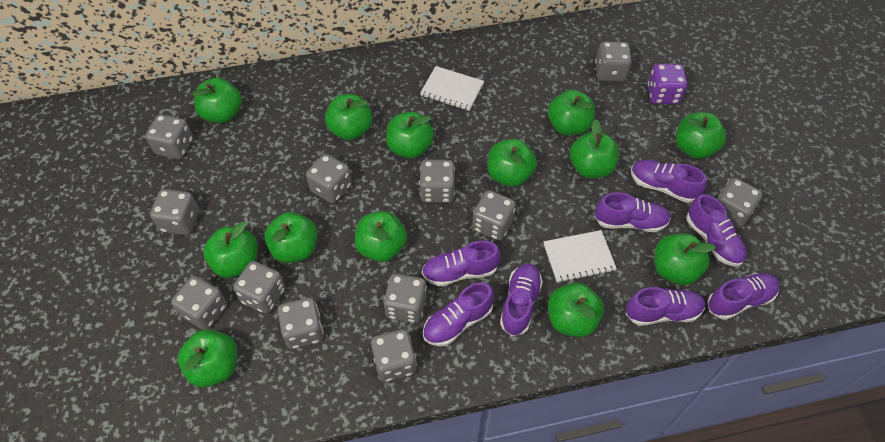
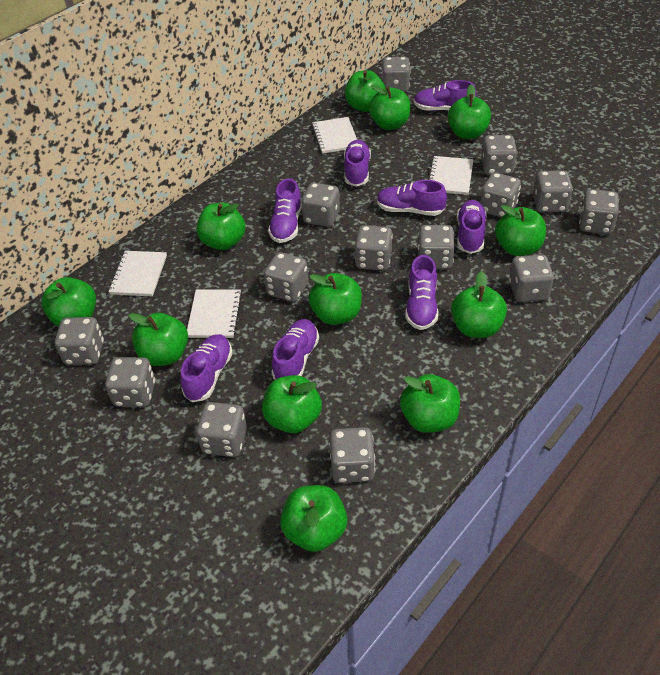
green apple: 13 -> 12
grey dice: 12 -> 14
purple dice: 1 -> 0
white notebook: 2 -> 4

